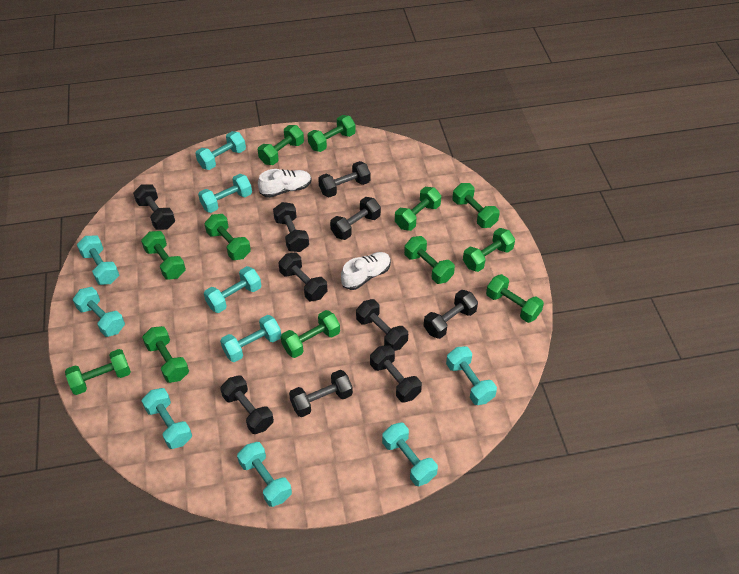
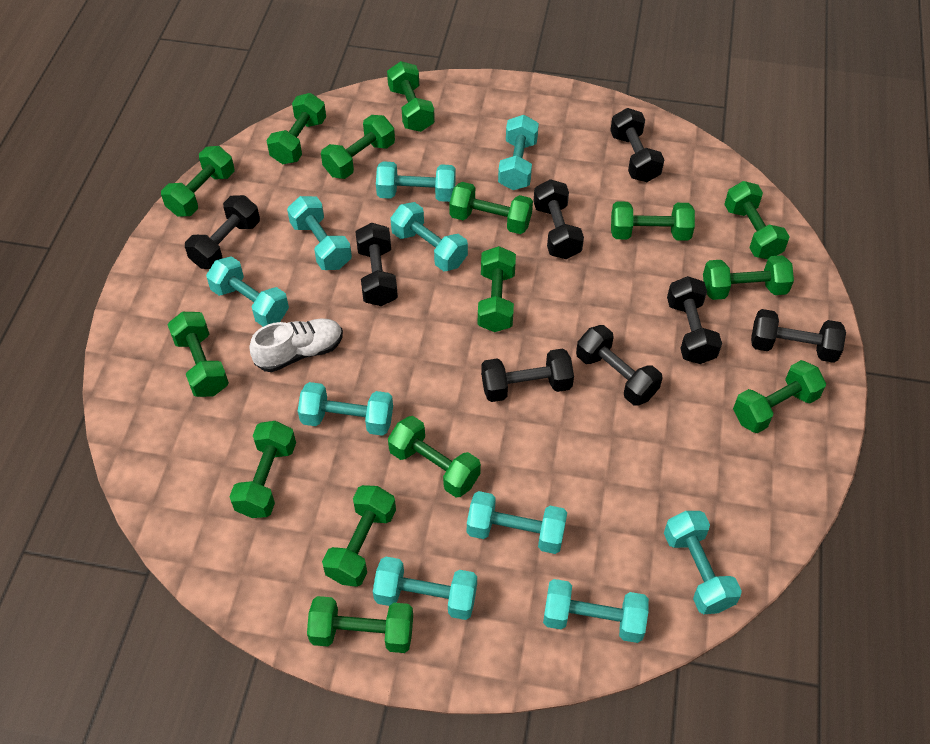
black dumbbell: 10 -> 8
green dumbbell: 12 -> 15
white shoe: 2 -> 1

